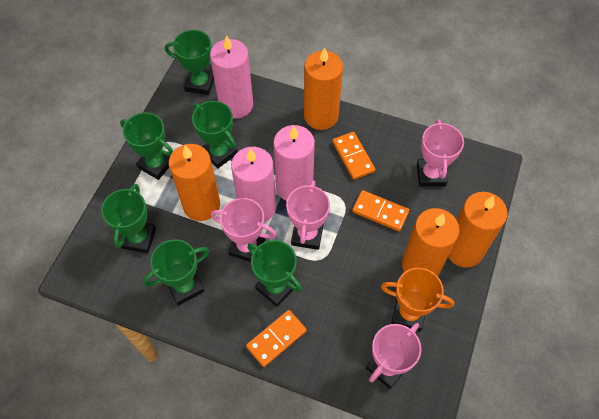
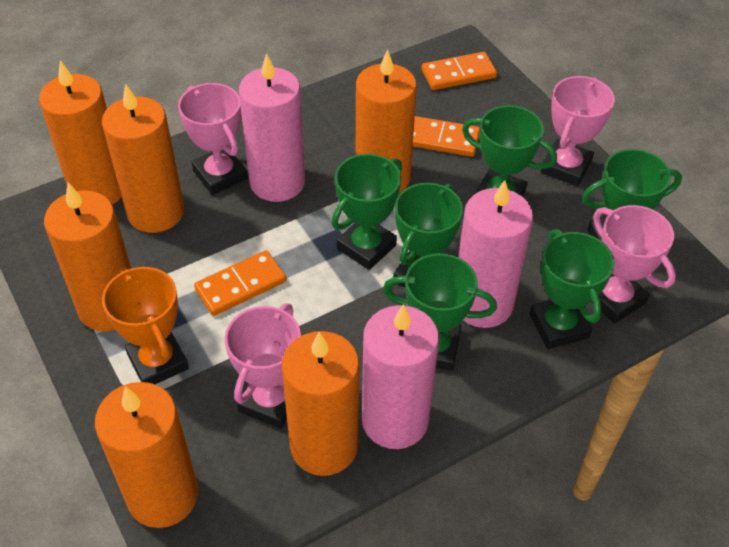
orange candle: 4 -> 6

